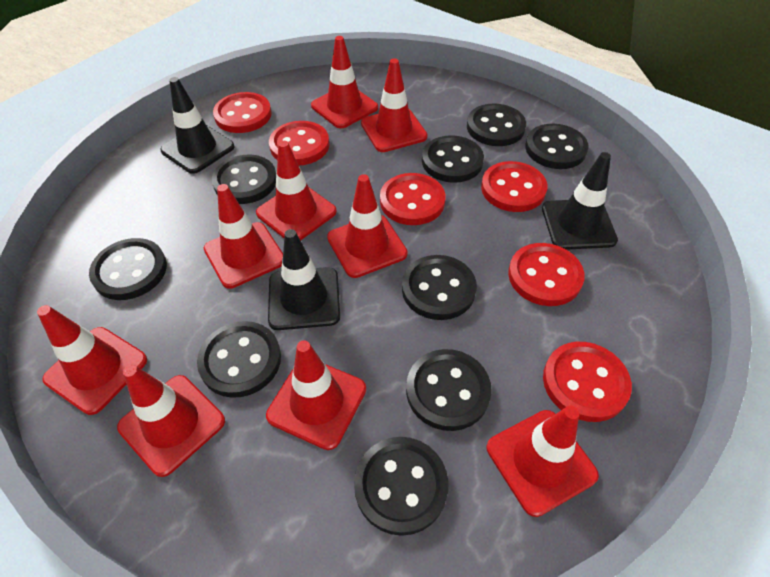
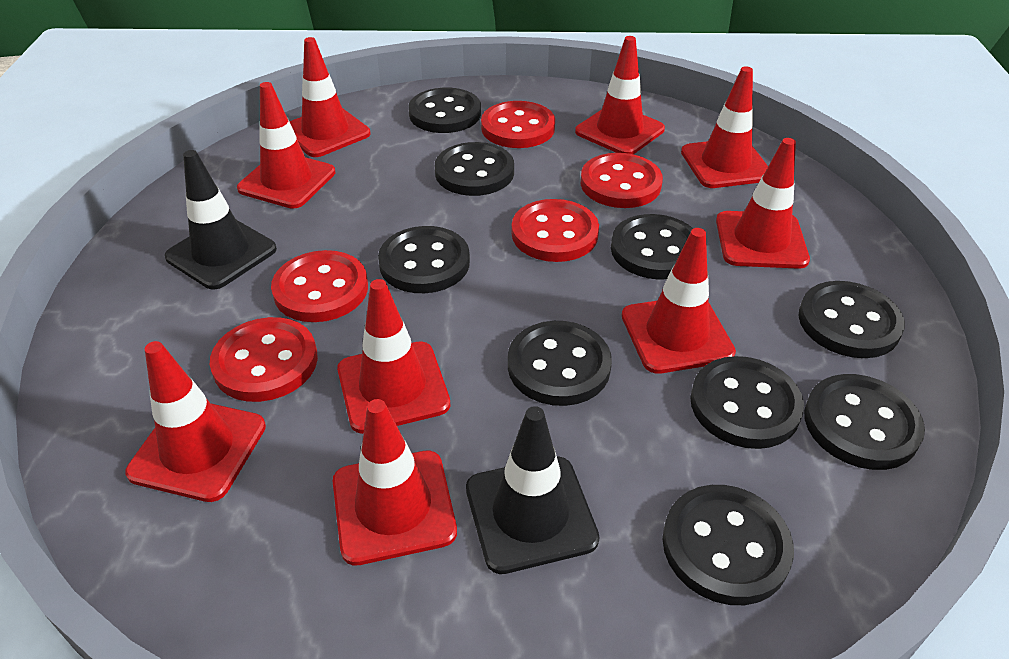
black traffic cone: 3 -> 2
red button: 6 -> 5

